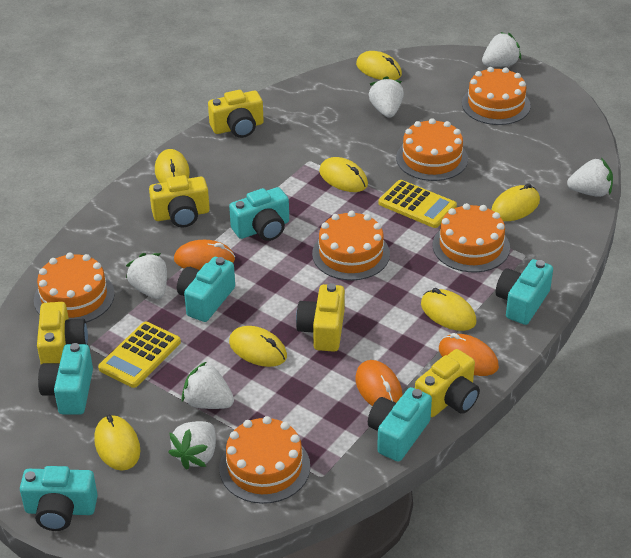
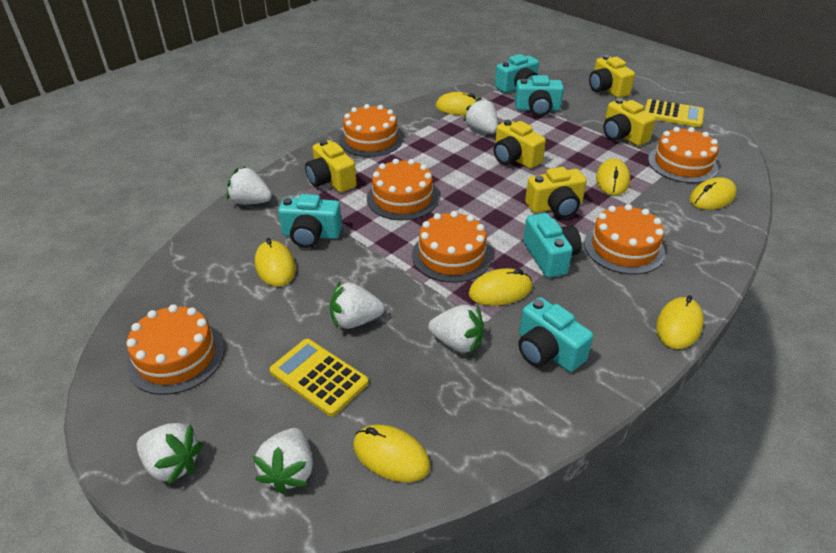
orange mouse: 3 -> 0
turquoise camera: 6 -> 5

